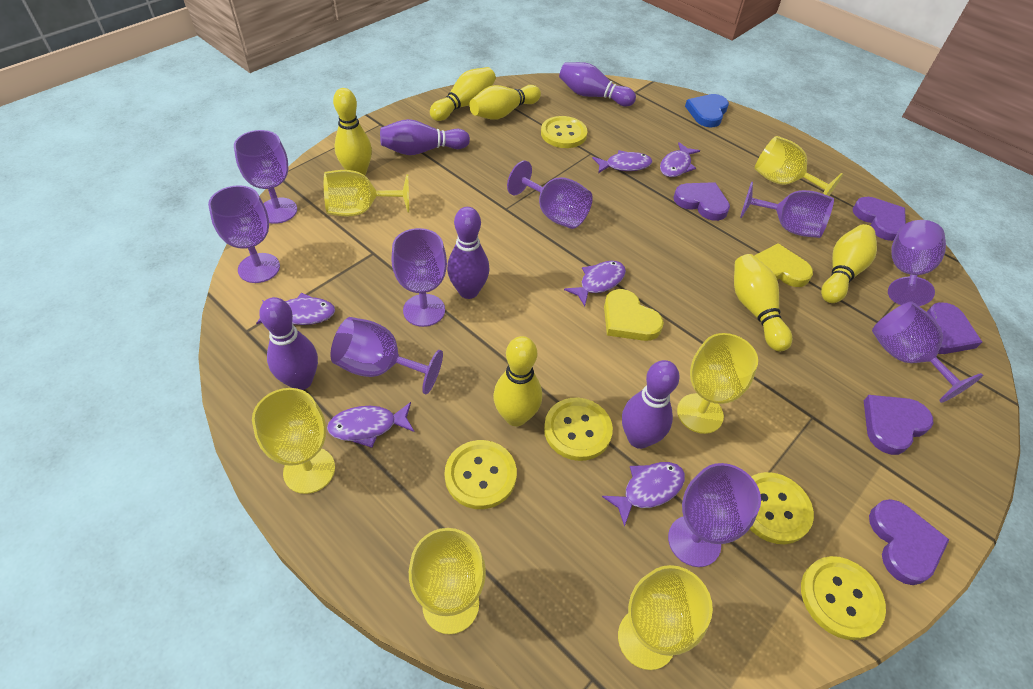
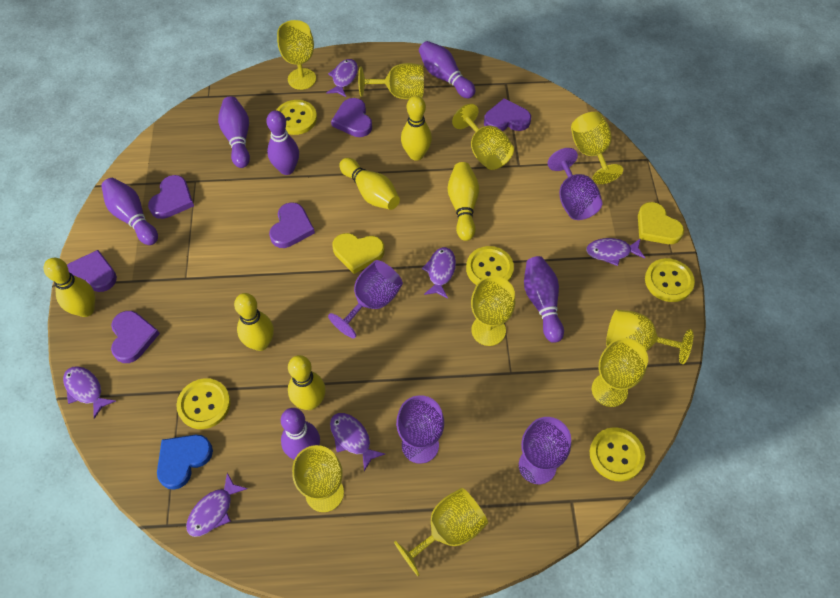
purple bowling pin: 5 -> 6
purple goblet: 9 -> 4
purple heart: 5 -> 6
yellow goblet: 6 -> 9

